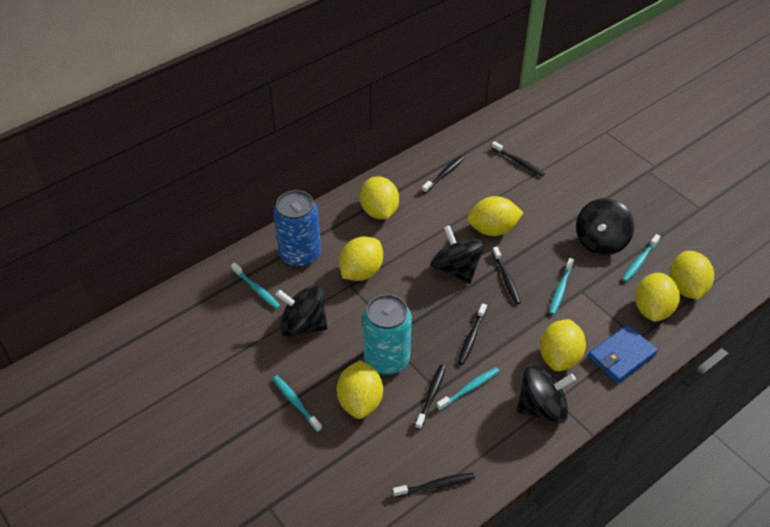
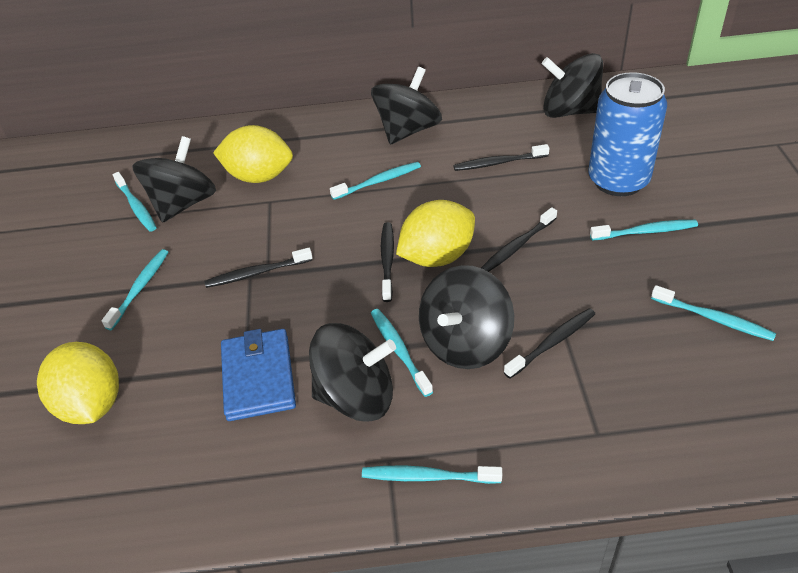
black spinning top: 4 -> 5
black toothbrush: 6 -> 5
turquoise can: 1 -> 0
turquoise toothbrush: 5 -> 7
yellow lemon: 7 -> 3

